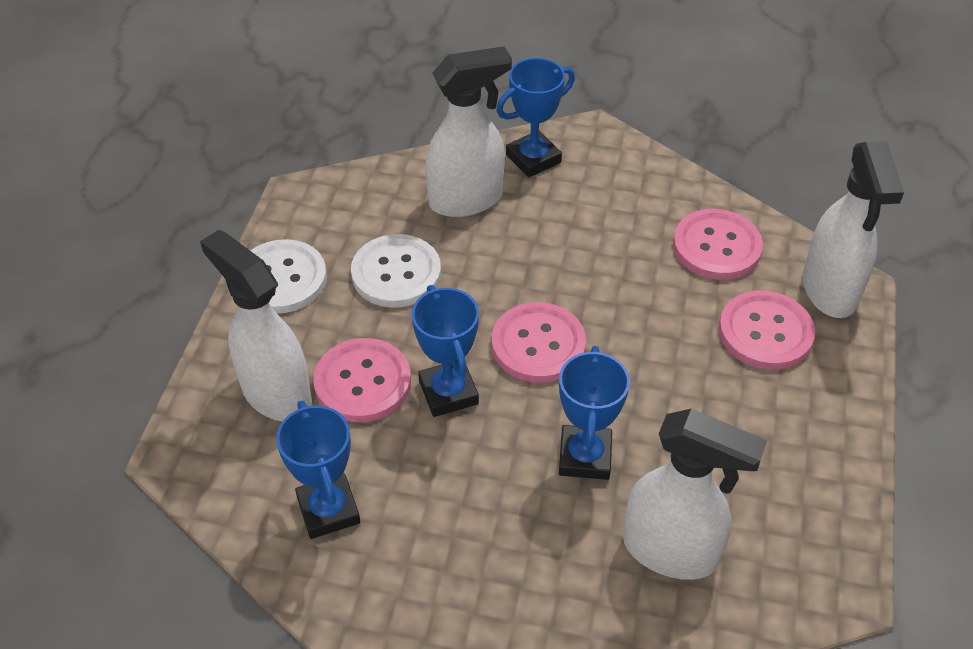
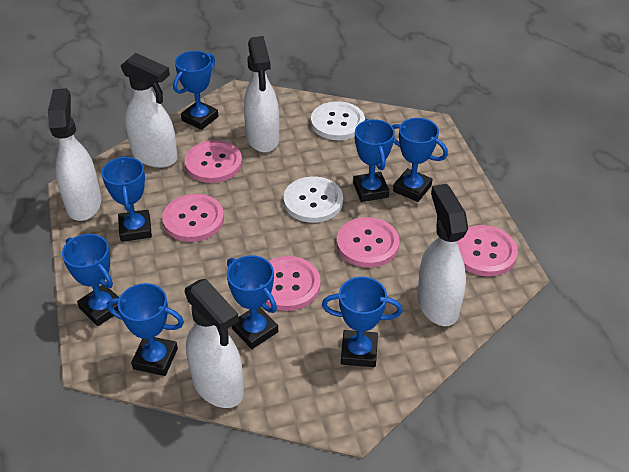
blue trophy: 4 -> 8
pink button: 4 -> 5
white spray bottle: 4 -> 5

